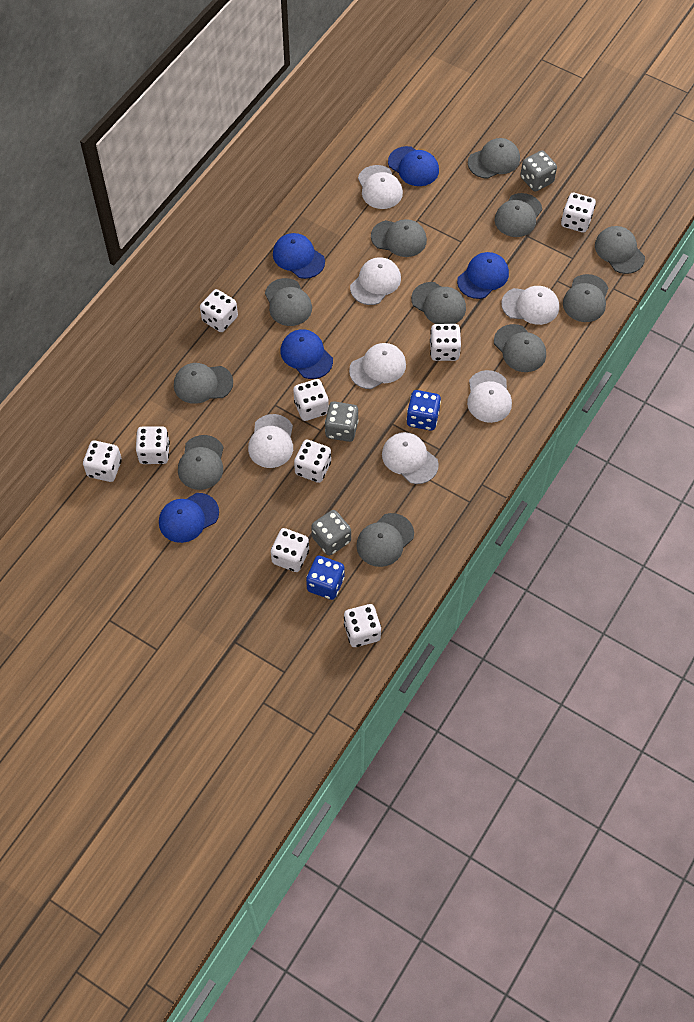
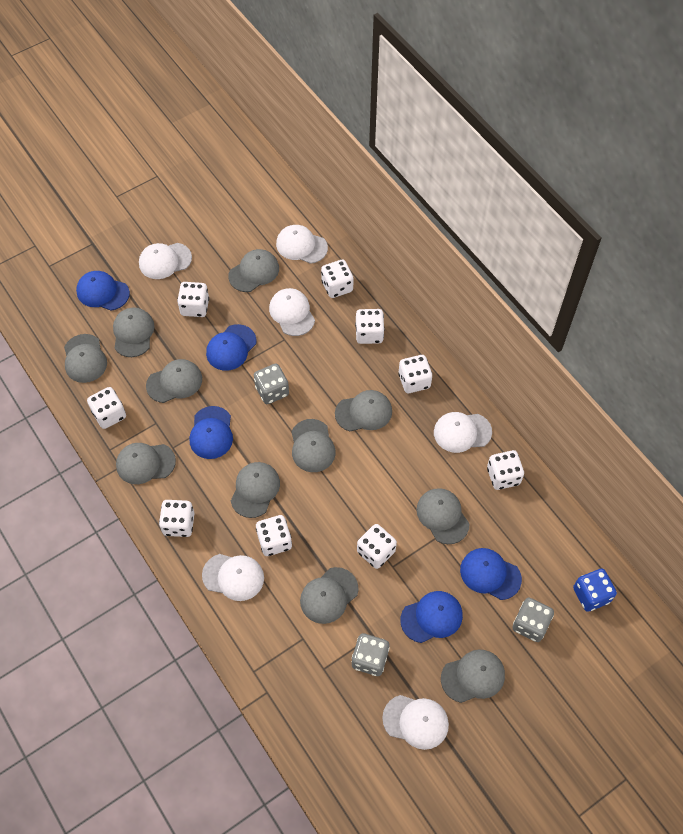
blue dice: 2 -> 1
white cap: 7 -> 6

